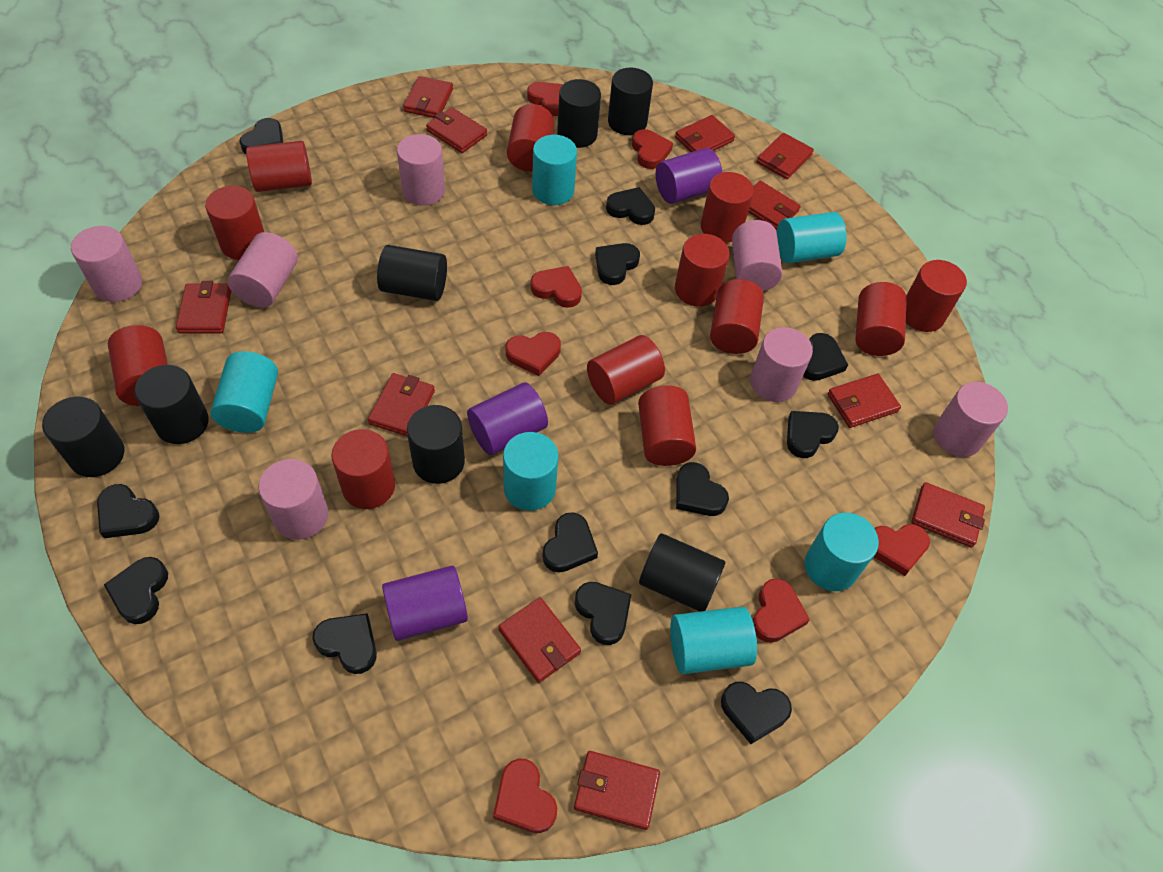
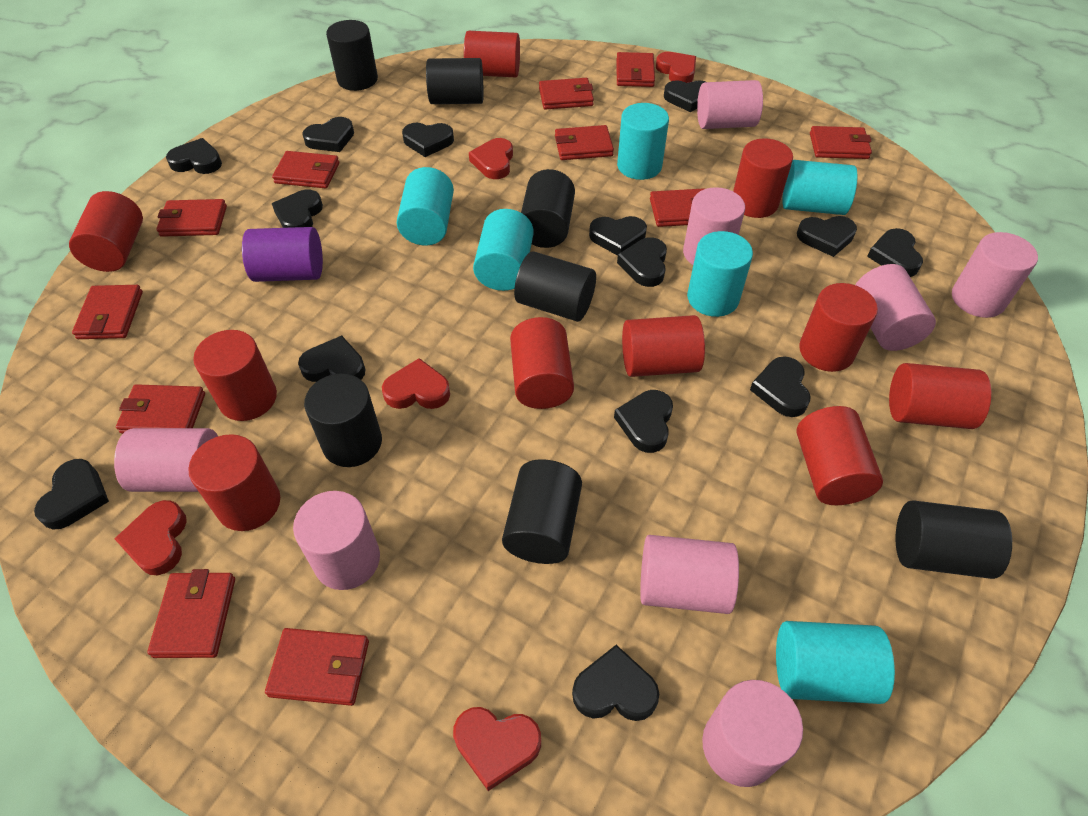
black heart: 12 -> 14
pink cylinder: 7 -> 8
purple cylinder: 3 -> 1
red cylinder: 12 -> 10
red heart: 7 -> 5

